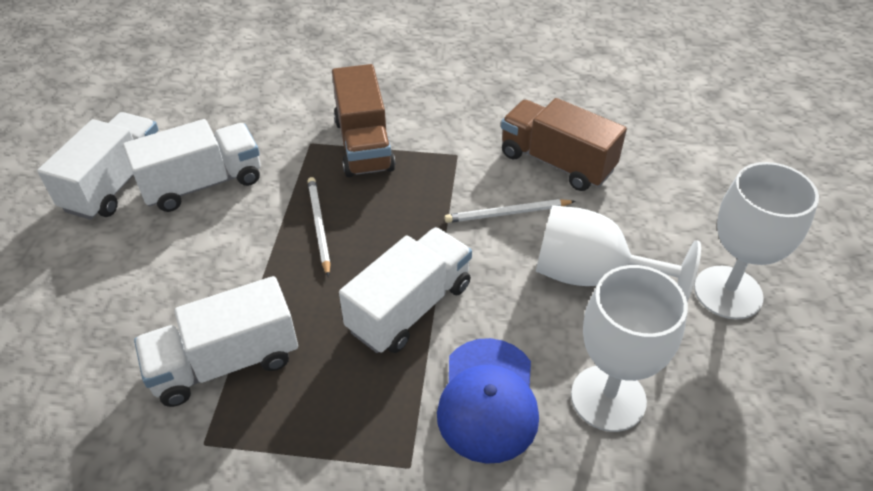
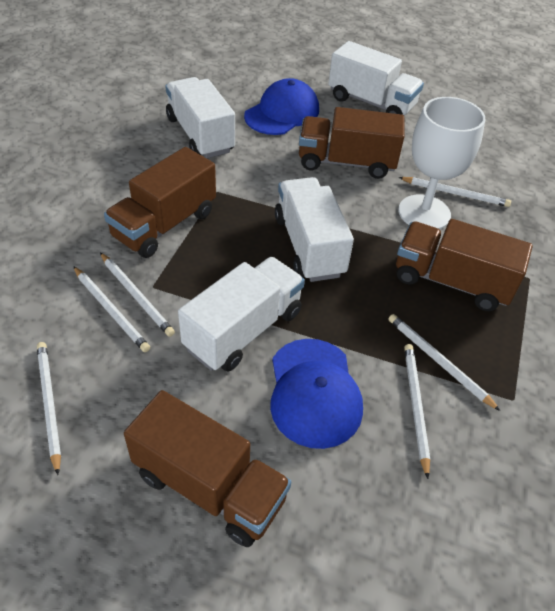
blue cap: 1 -> 2
brown truck: 2 -> 4
white goblet: 3 -> 1
white pencil: 2 -> 6

